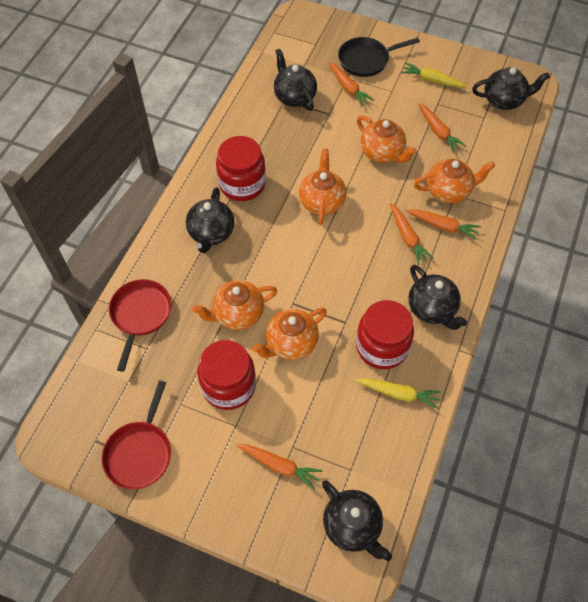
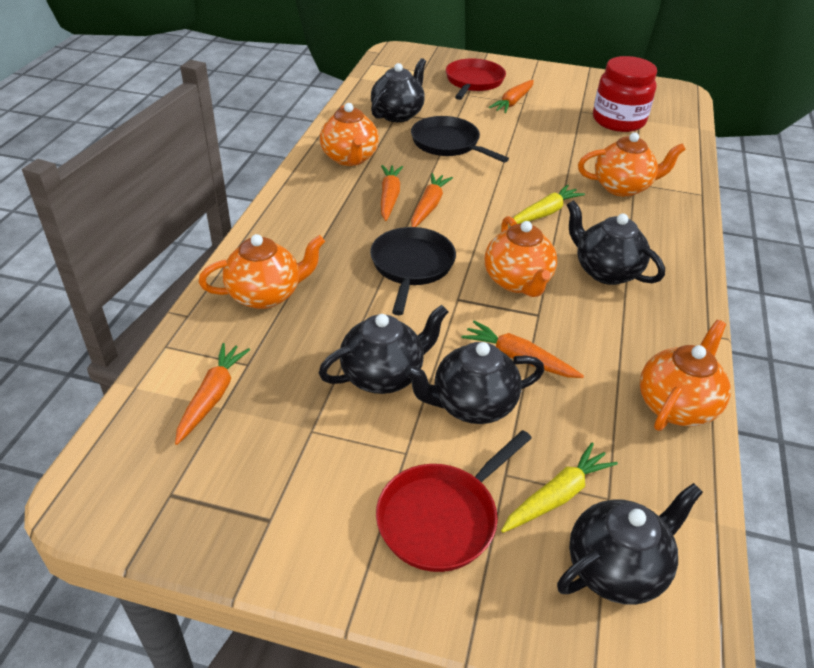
black pan: 1 -> 2
red jar: 3 -> 1

